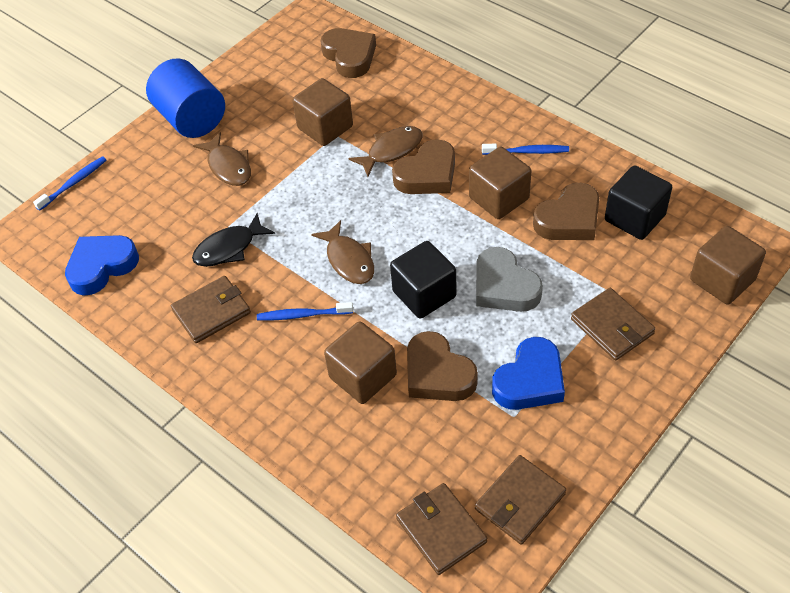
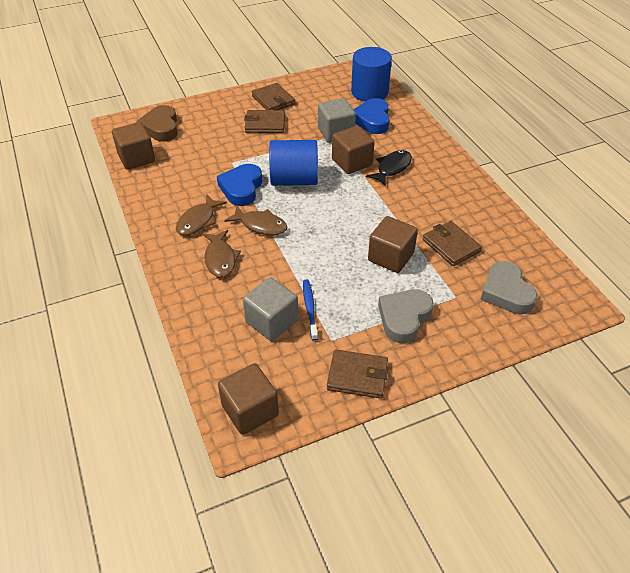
black cube: 2 -> 0
blue cylinder: 1 -> 2
blue toothbrush: 3 -> 1
brown heart: 4 -> 1
grey cube: 0 -> 2
grey heart: 1 -> 2

